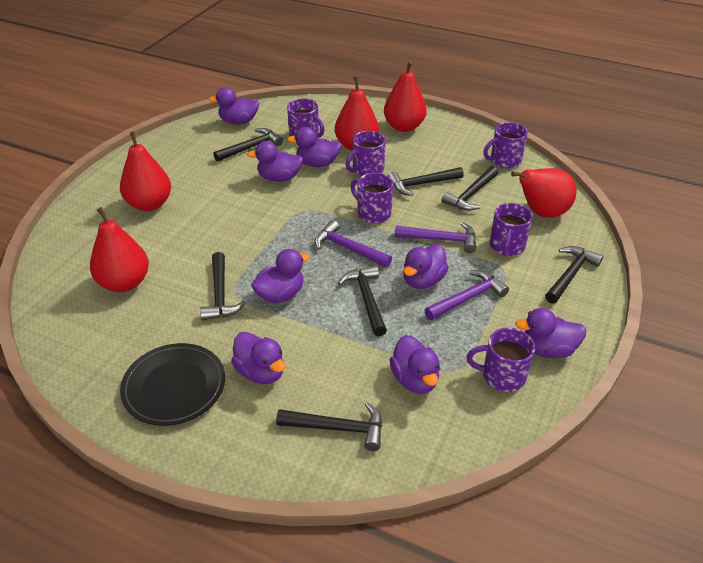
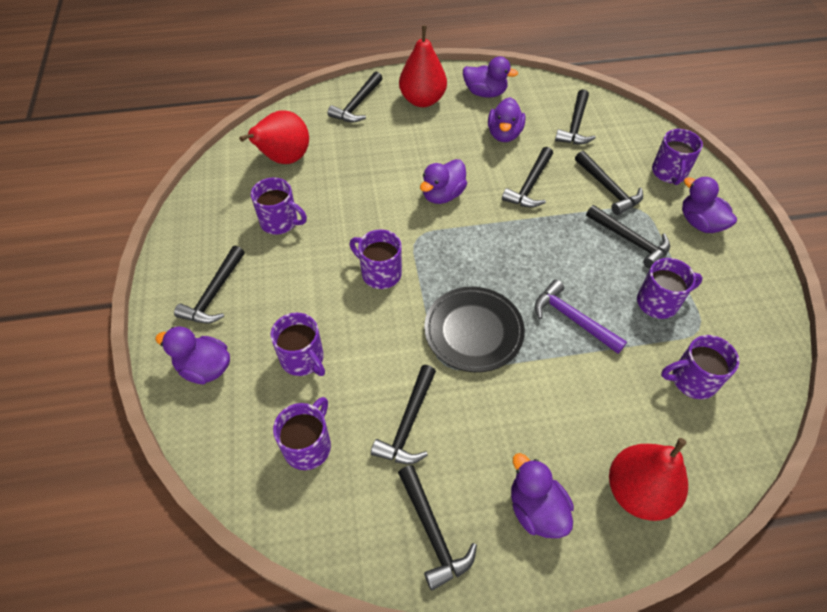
black hammer: 7 -> 8
purple duck: 8 -> 6
purple hammer: 3 -> 1
purple mug: 6 -> 7
red pear: 5 -> 3

